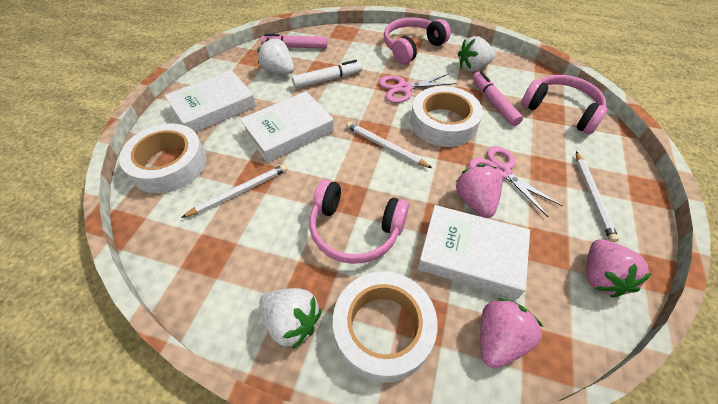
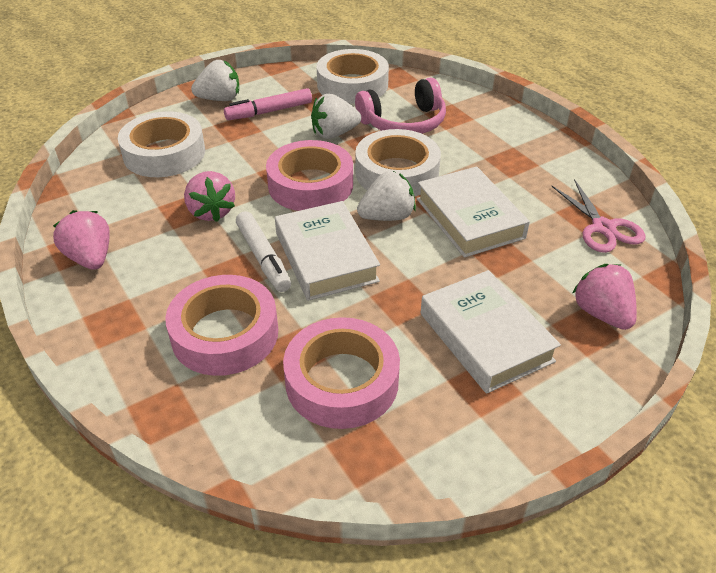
pink headphones: 3 -> 1
pink marker: 2 -> 1
pink scissors: 2 -> 1
pink tape: 0 -> 3
white pencil: 3 -> 0

